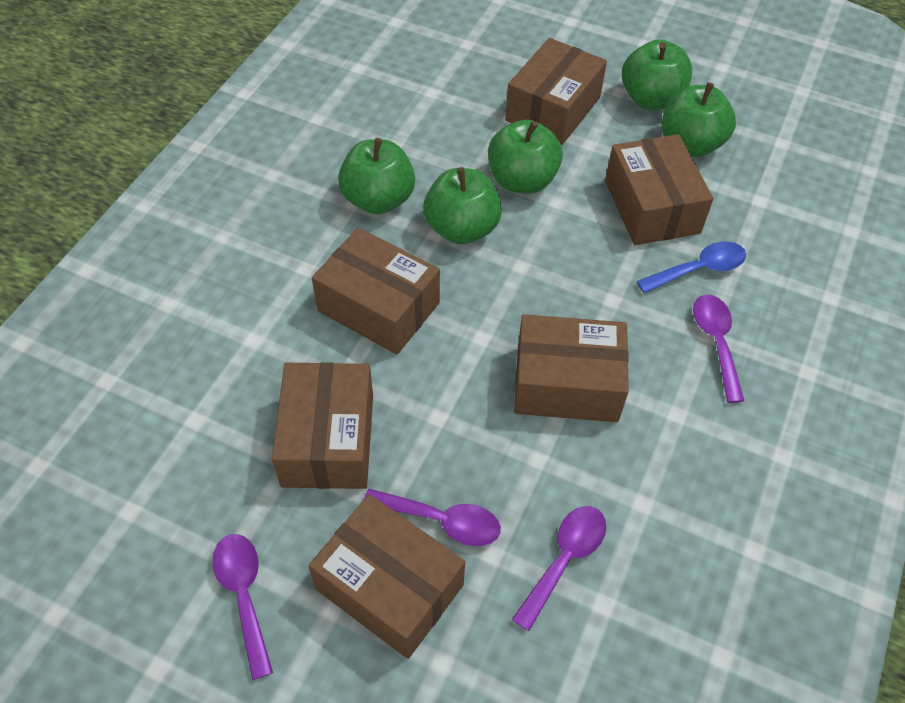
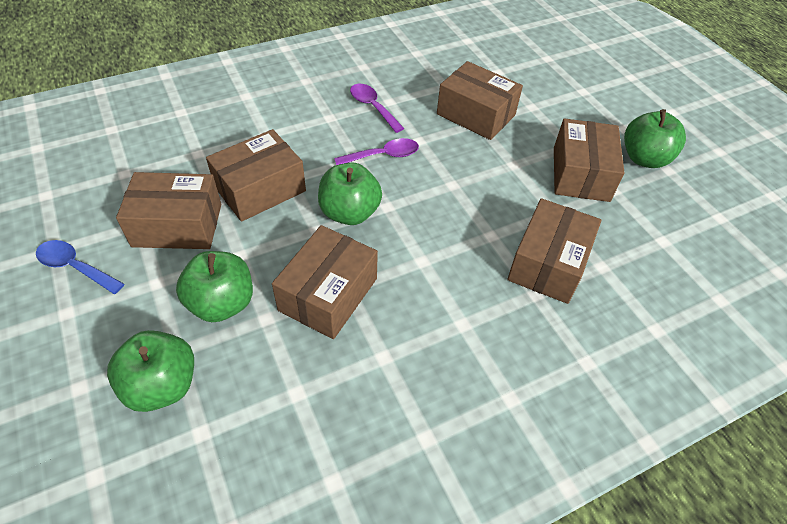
green apple: 5 -> 4
purple spoon: 4 -> 2

